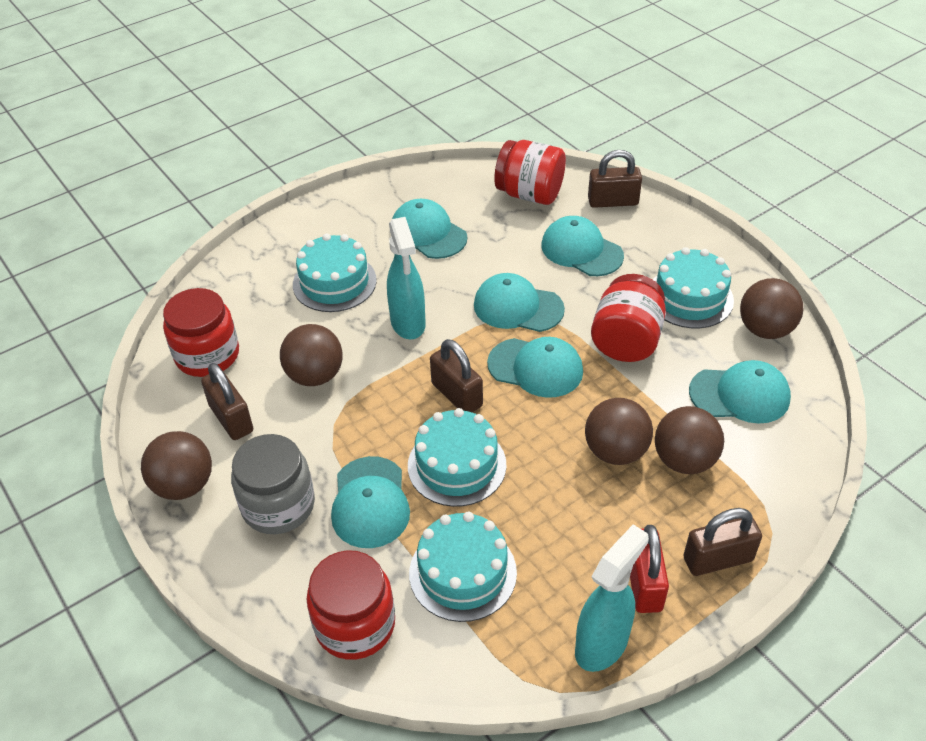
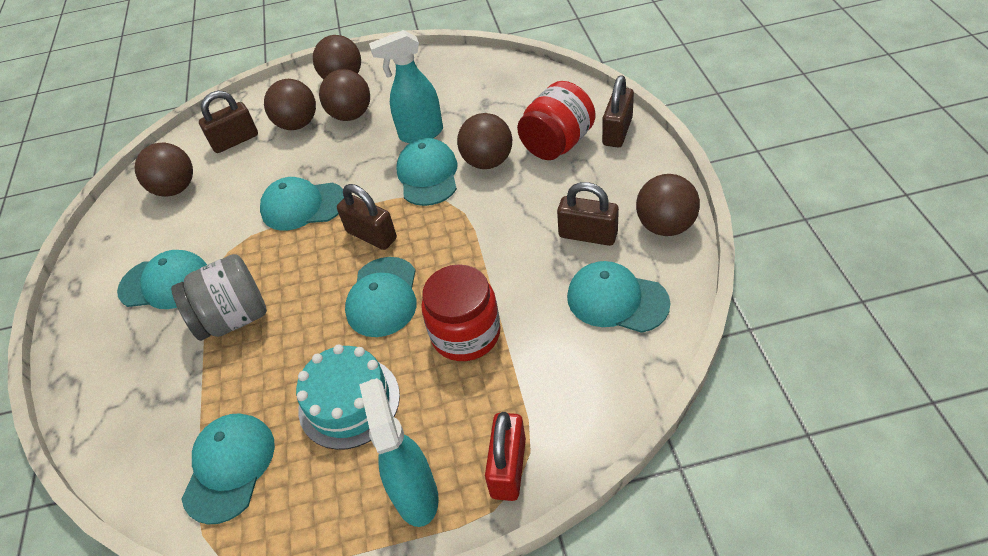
brown ball: 5 -> 6
red jar: 4 -> 2
turquoise cake: 4 -> 1

